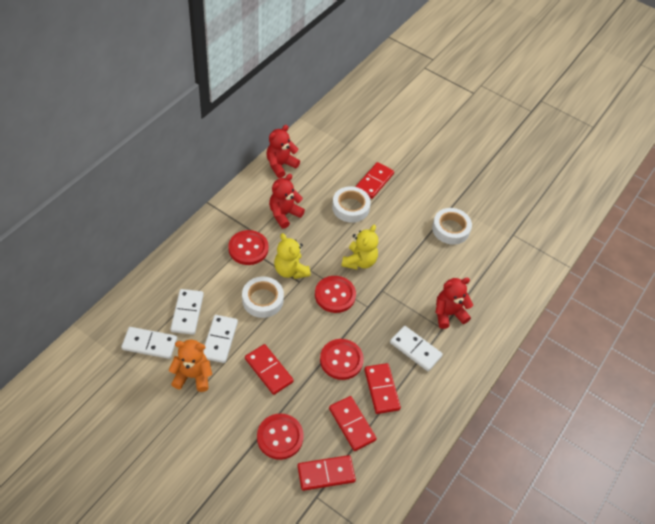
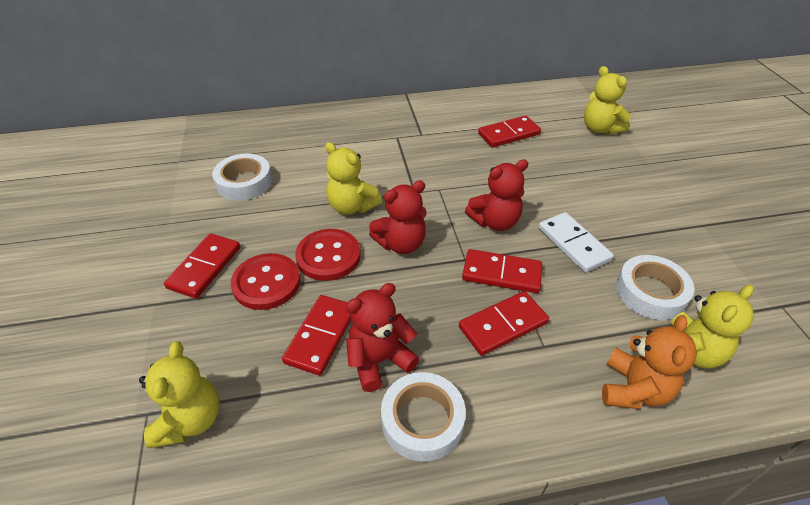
red button: 4 -> 2
white domino: 4 -> 1
yellow teddy bear: 2 -> 4

